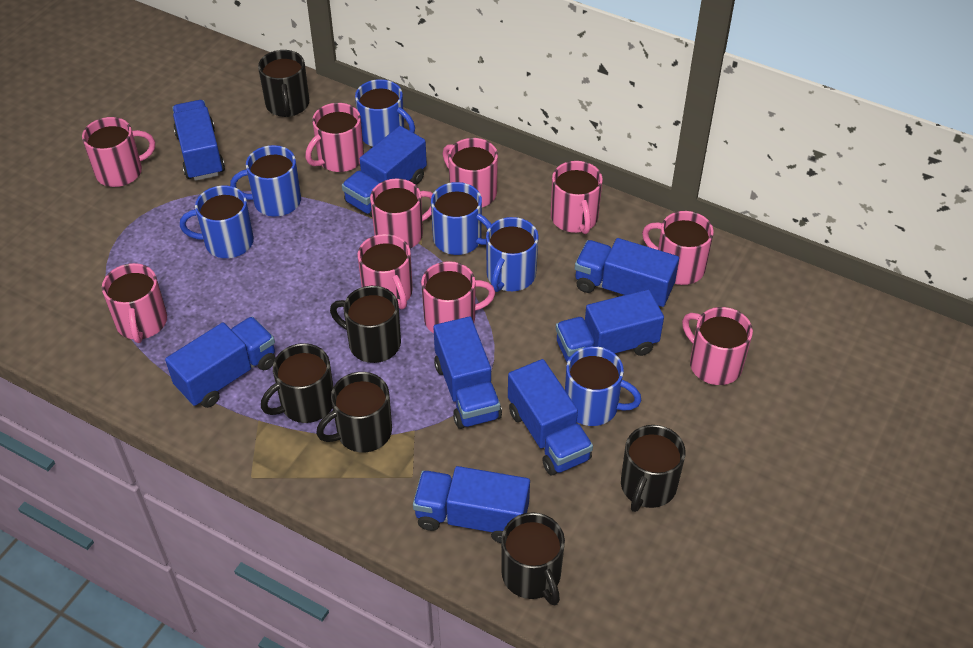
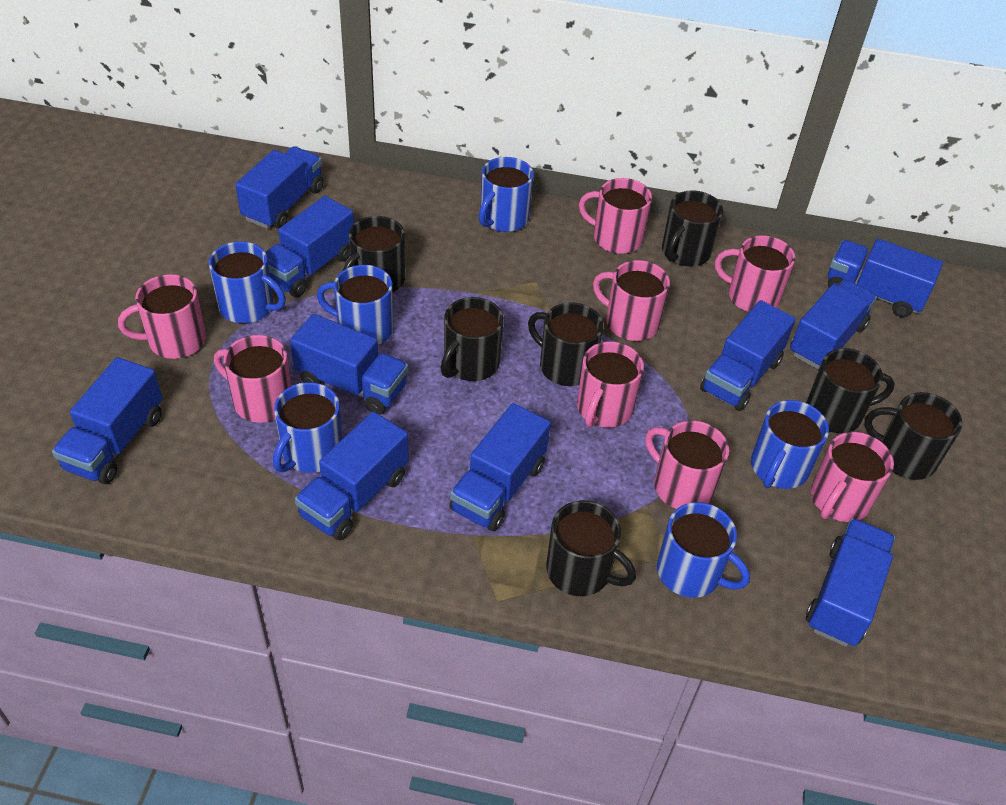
black mug: 6 -> 7
blue truck: 8 -> 10
pink mug: 10 -> 8

